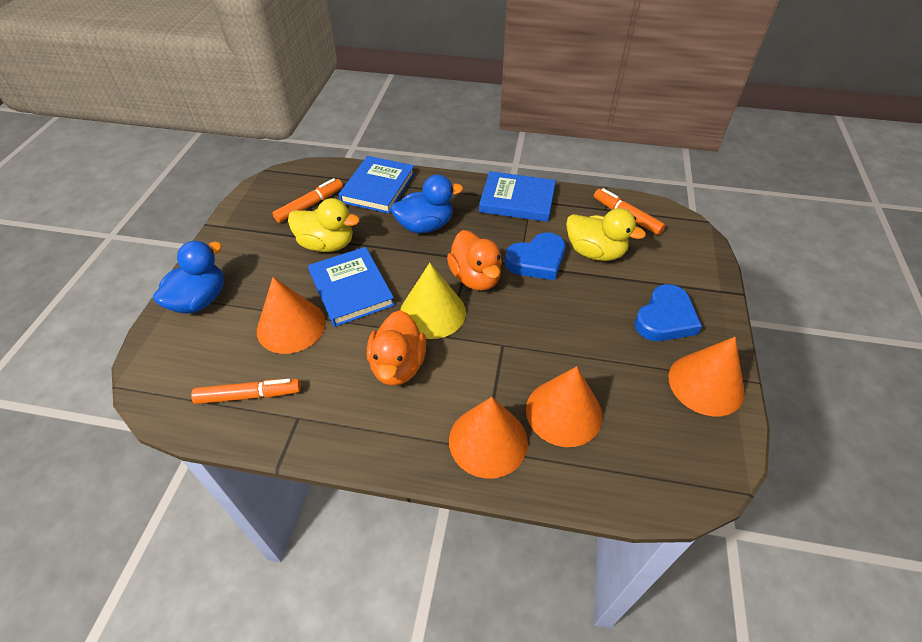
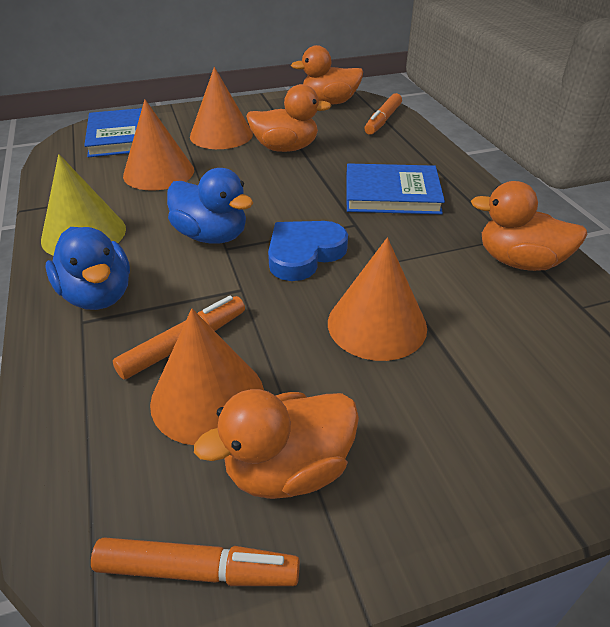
blue book: 3 -> 2
blue heart: 2 -> 1
orange duck: 2 -> 4
yellow duck: 2 -> 0

